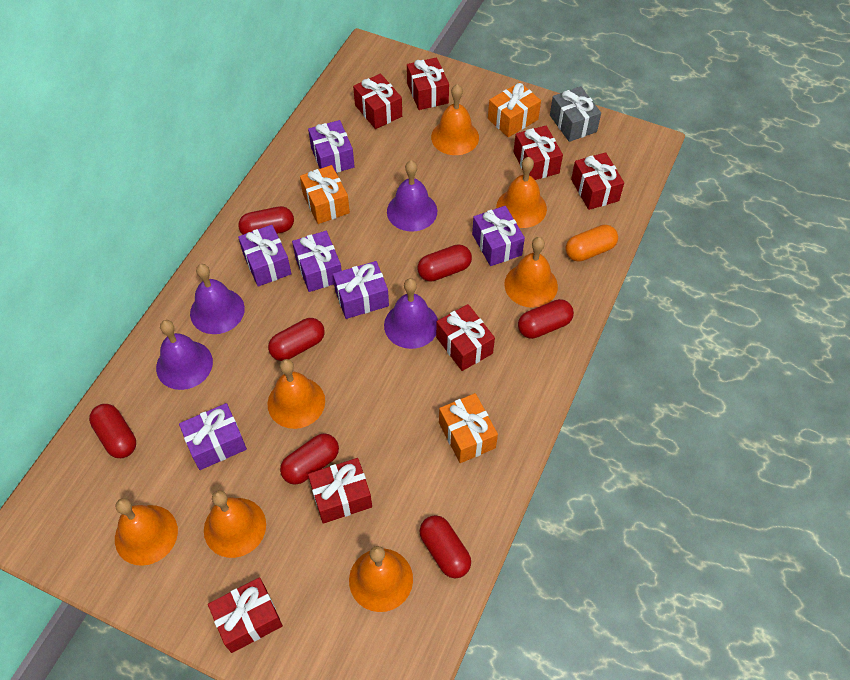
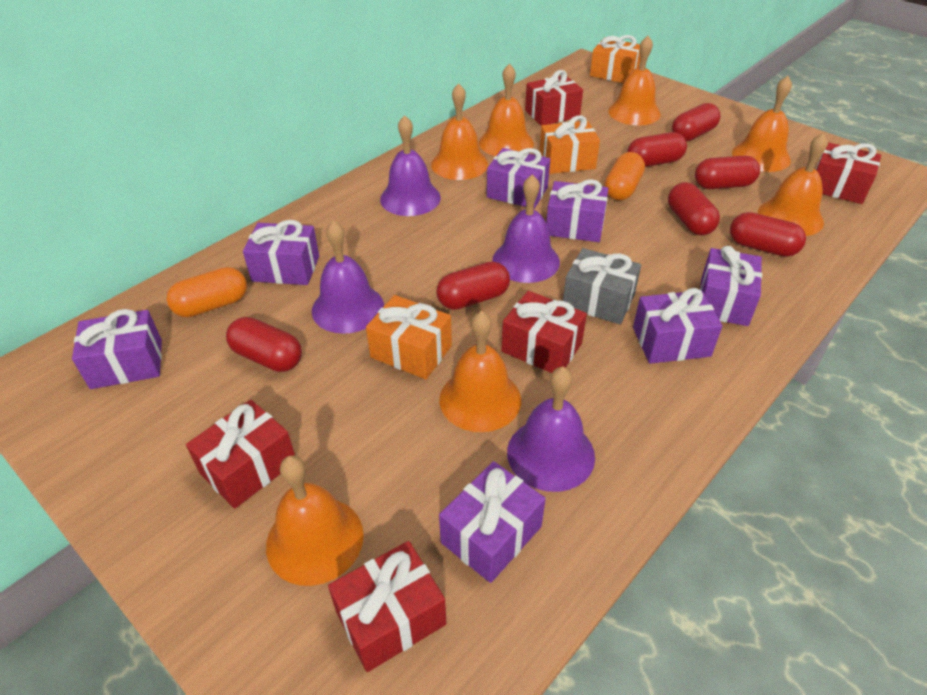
orange capsule: 1 -> 2
purple gift: 6 -> 7
red gift: 7 -> 5

